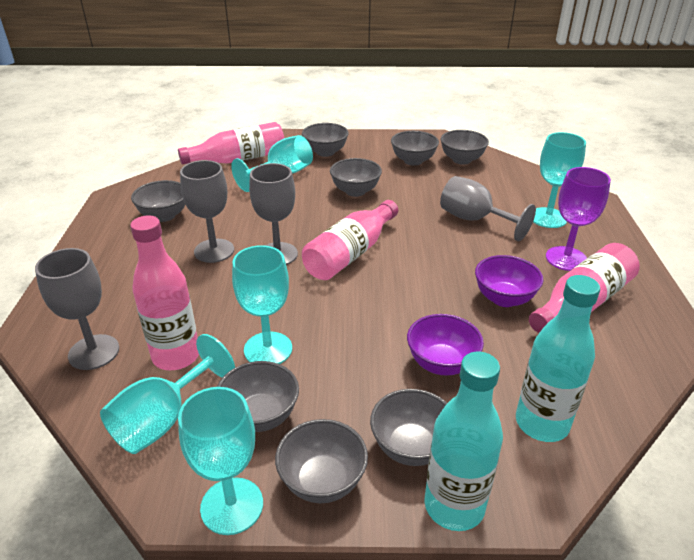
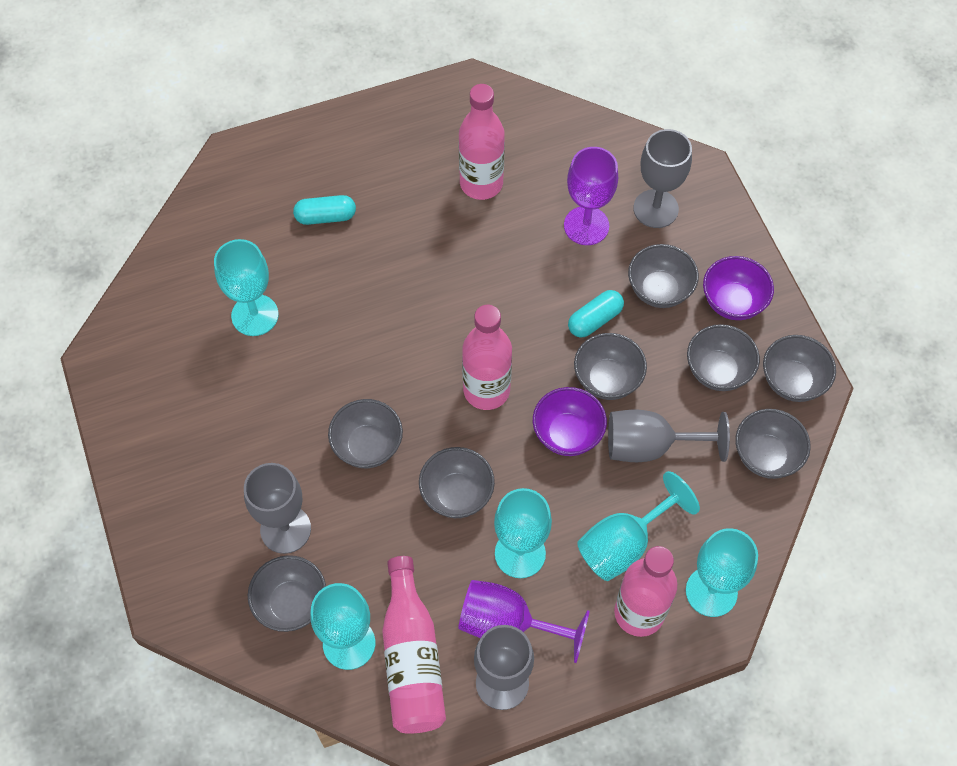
purple goblet: 1 -> 2
turquoise bottle: 2 -> 0
turquoise capsule: 0 -> 2

